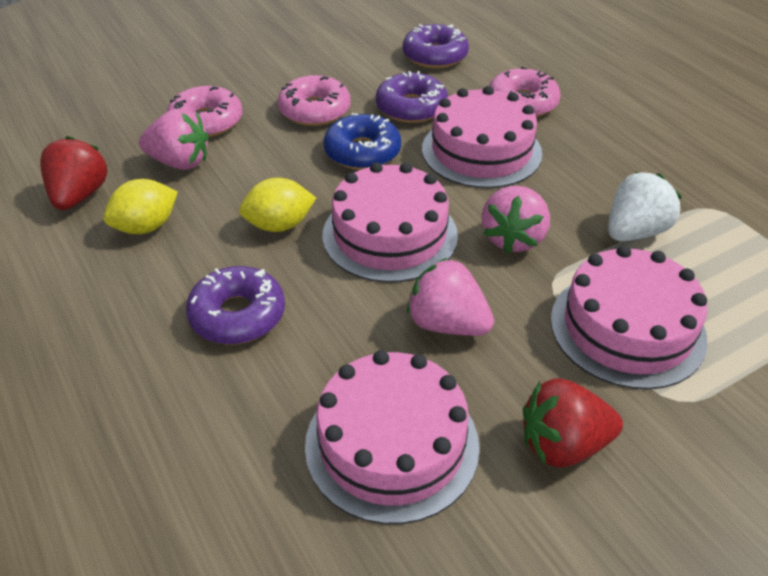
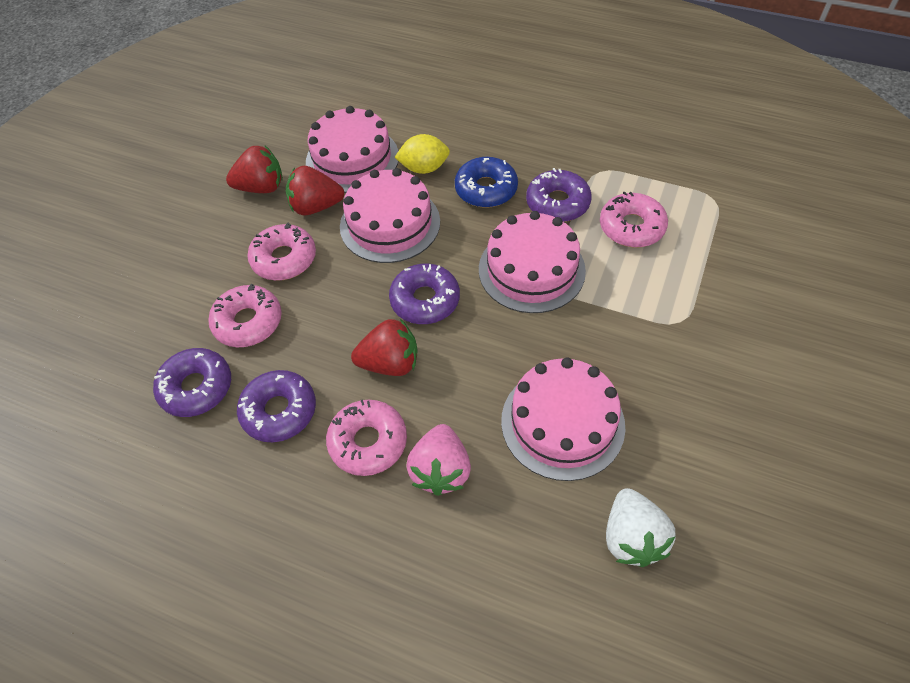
pink donut: 3 -> 4
pink strawberry: 3 -> 1
purple donut: 3 -> 4
red strawberry: 2 -> 3
yellow lemon: 2 -> 1

